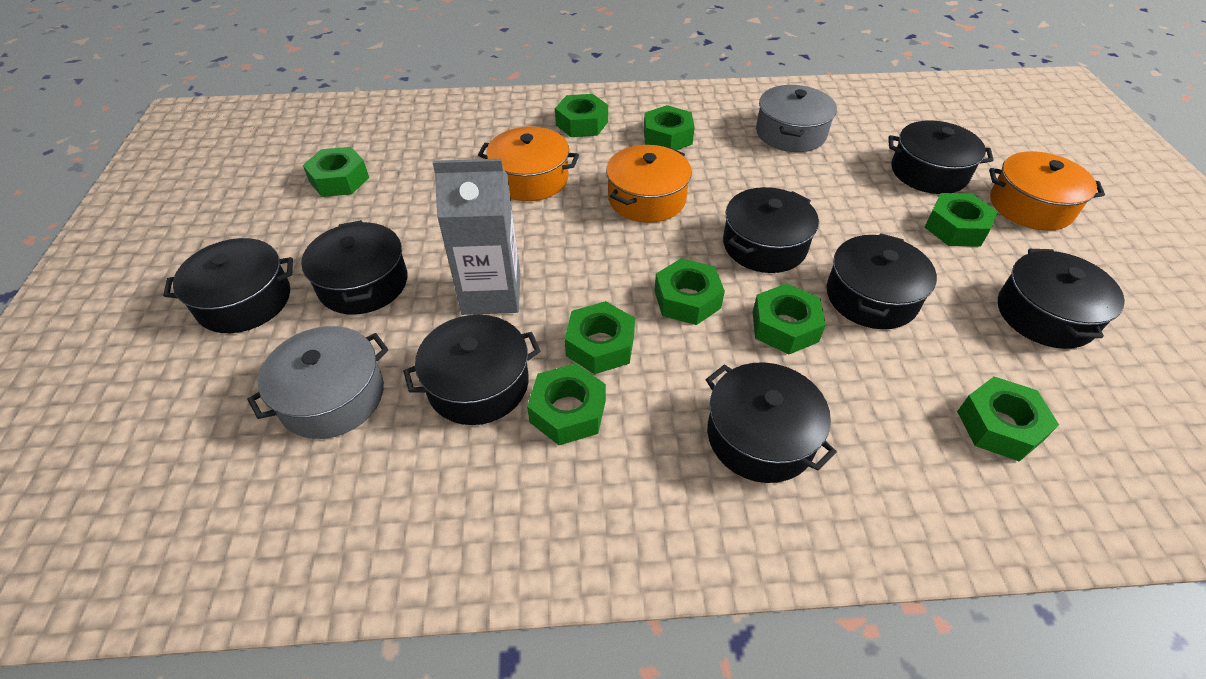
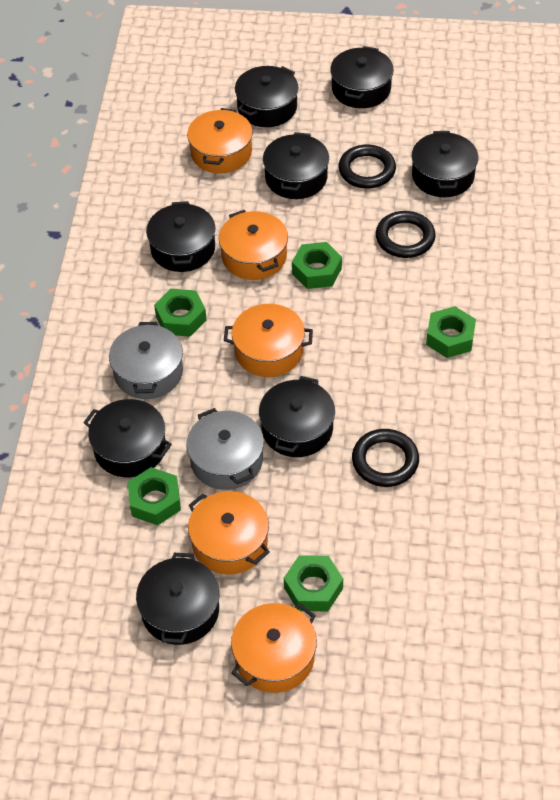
black ring: 0 -> 3
green nut: 9 -> 5
grey carton: 1 -> 0
orange pot: 3 -> 5

